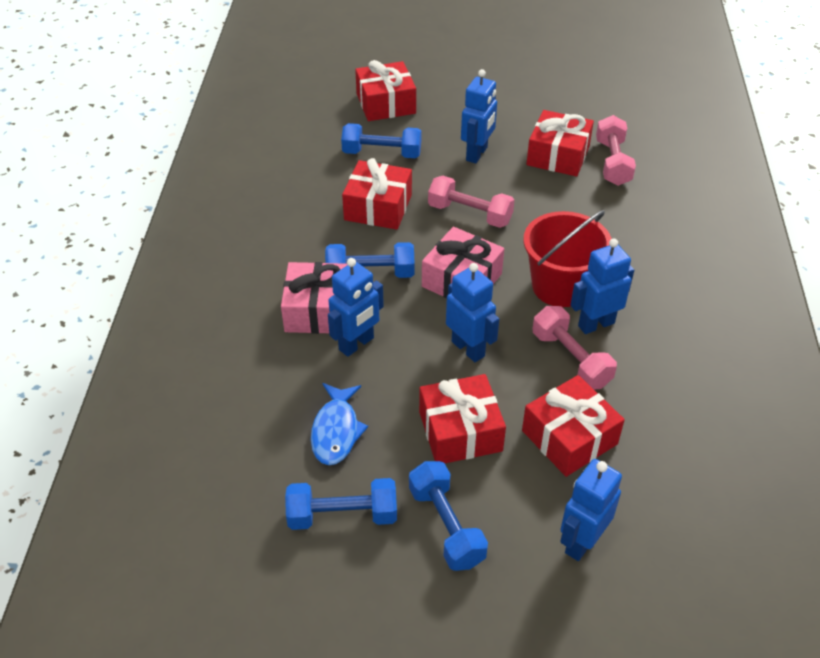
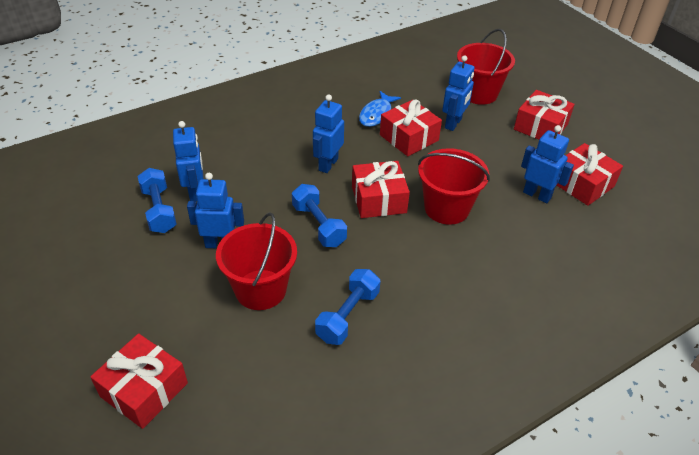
blue dumbbell: 4 -> 3
pink dumbbell: 3 -> 0
pink gift: 2 -> 0
red bucket: 1 -> 3

